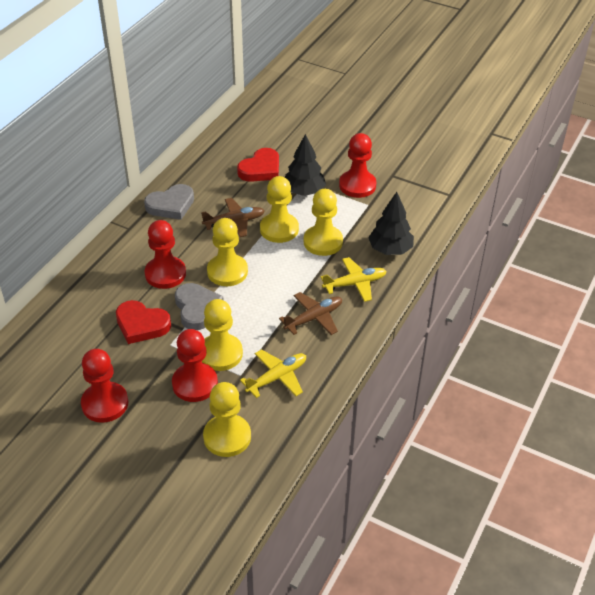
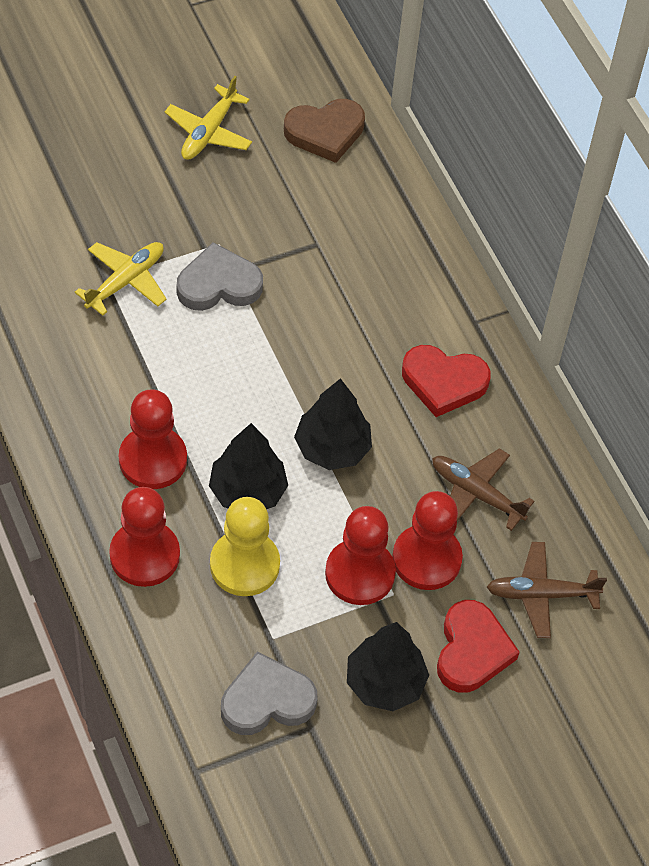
black tree: 2 -> 3
brown heart: 0 -> 1
yellow pawn: 5 -> 1

